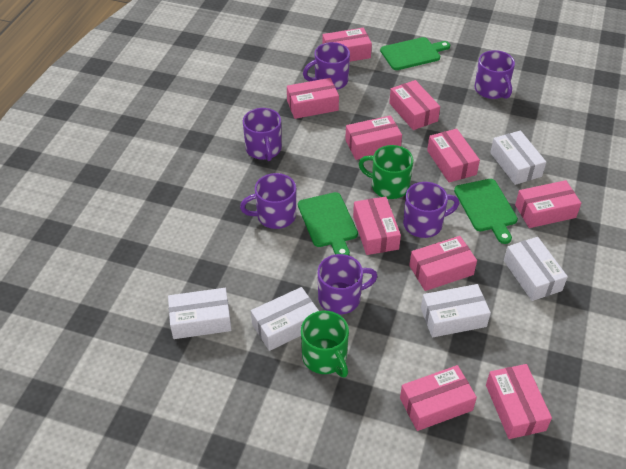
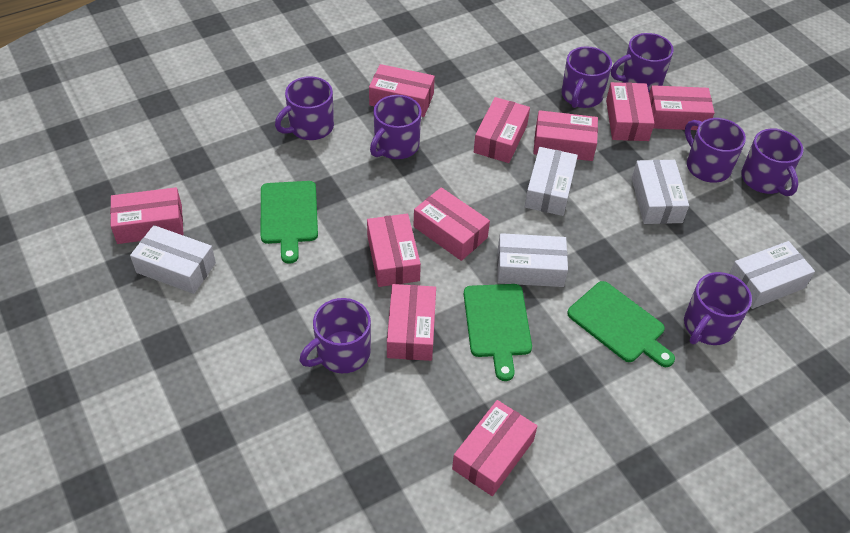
green mug: 2 -> 0
purple mug: 6 -> 8

